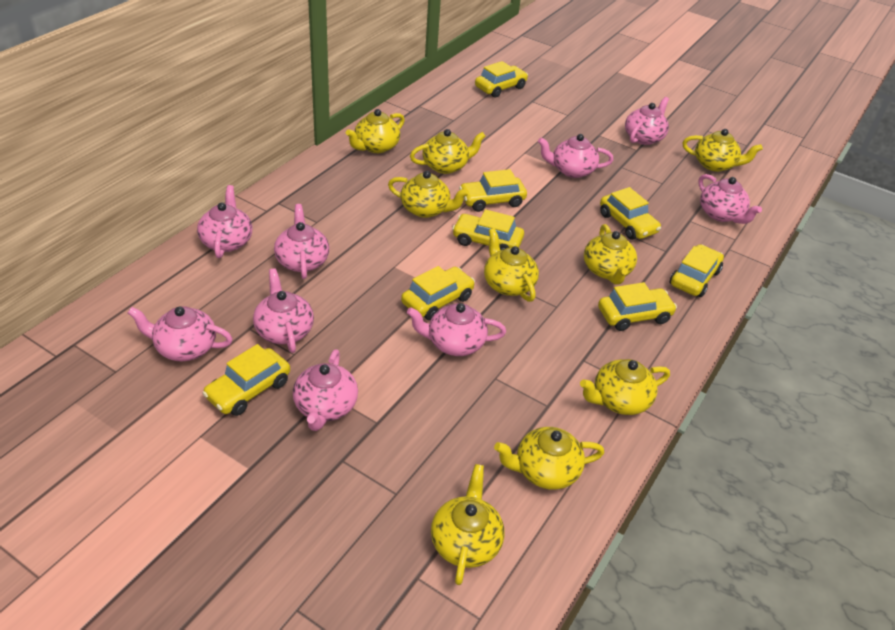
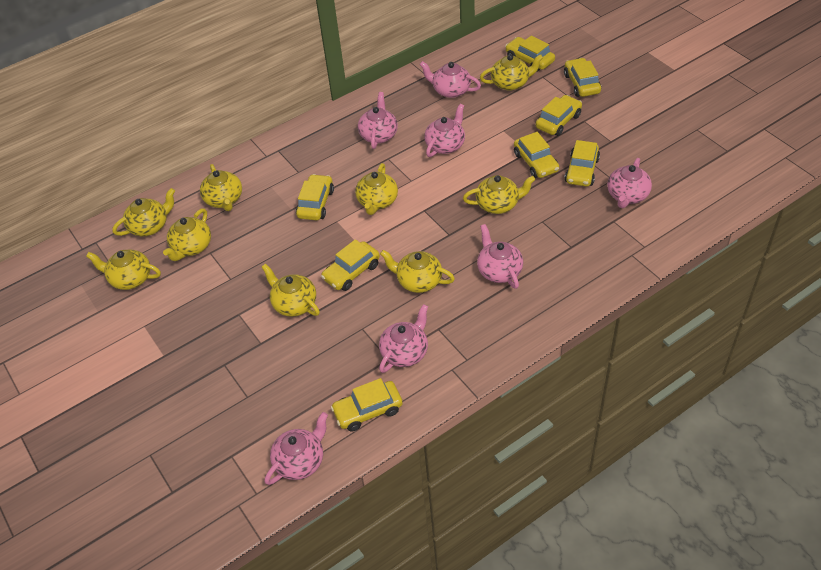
pink teapot: 9 -> 7

